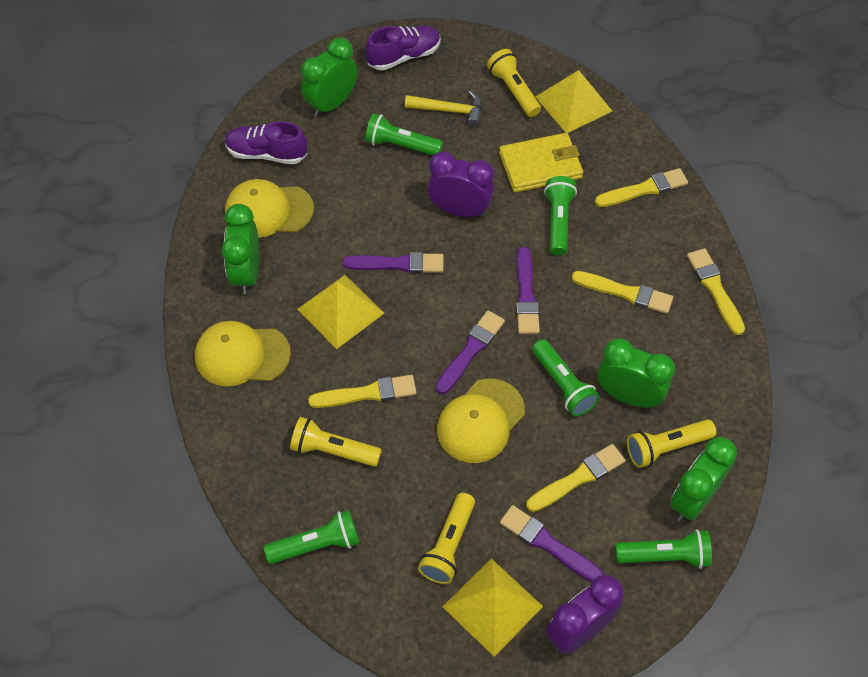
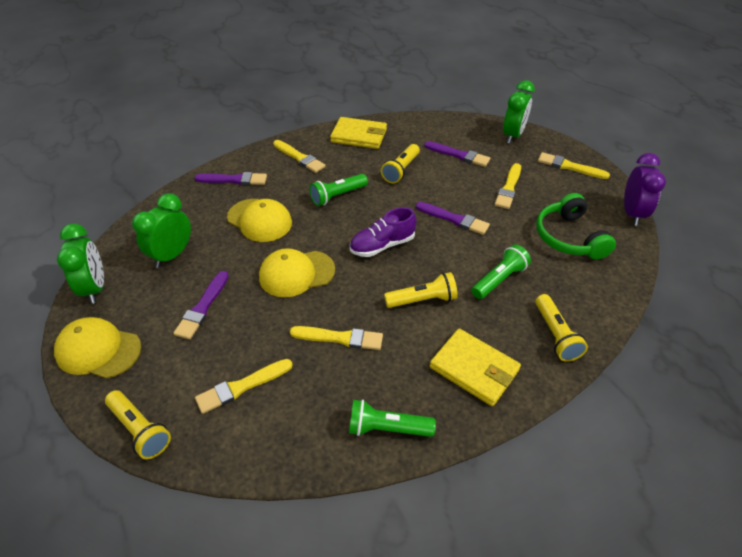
green clock: 4 -> 3
green flashlight: 5 -> 3
green headphones: 0 -> 1
purple clock: 2 -> 1
purple shoe: 2 -> 1
yellow hammer: 1 -> 0
yellow pyramid: 3 -> 0
yellow wallet: 1 -> 2

